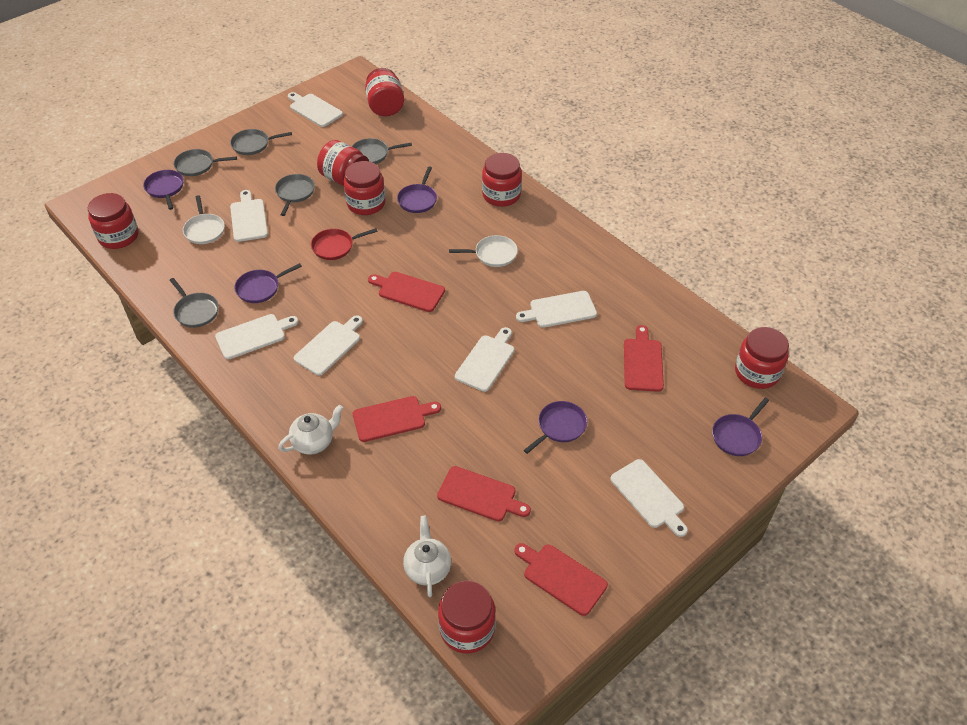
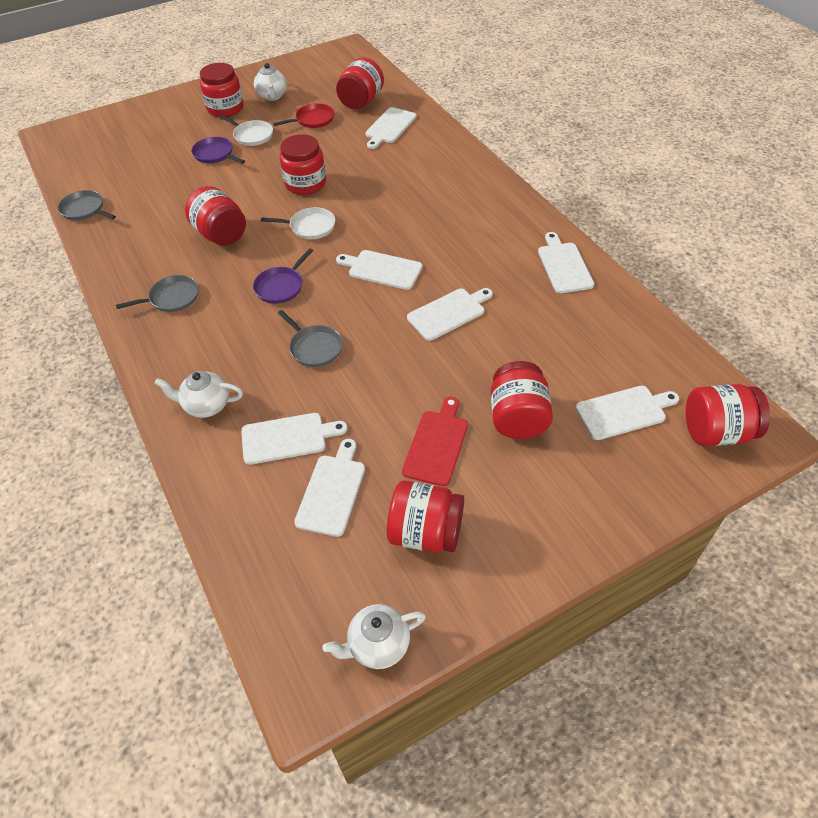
grey pan: 5 -> 3
purple pan: 5 -> 2
red cutting board: 5 -> 1
white teapot: 2 -> 3

